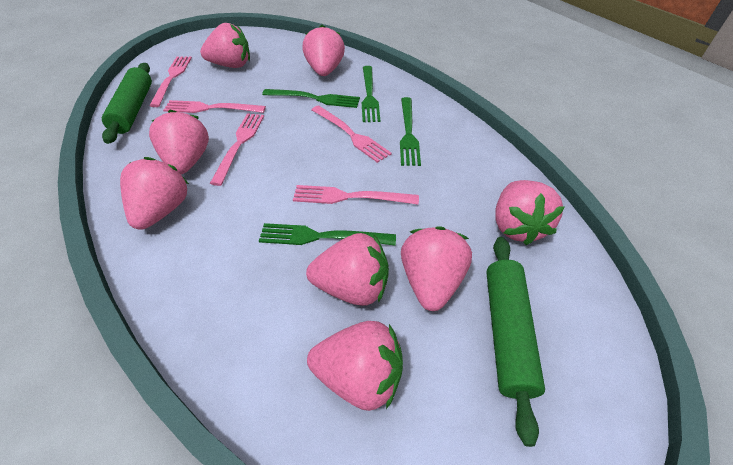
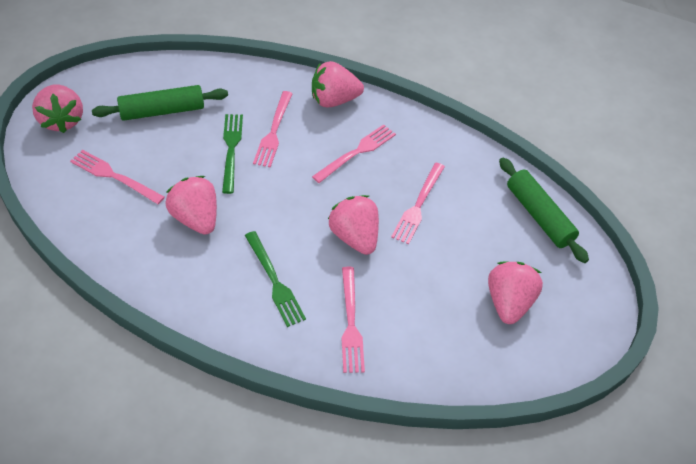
green fork: 4 -> 2
pink strawberry: 8 -> 5

